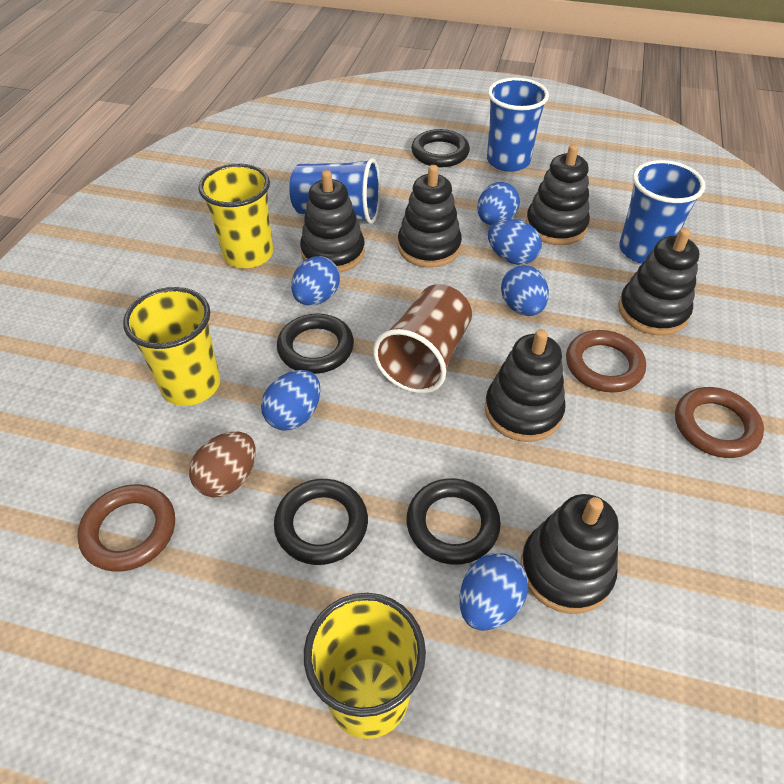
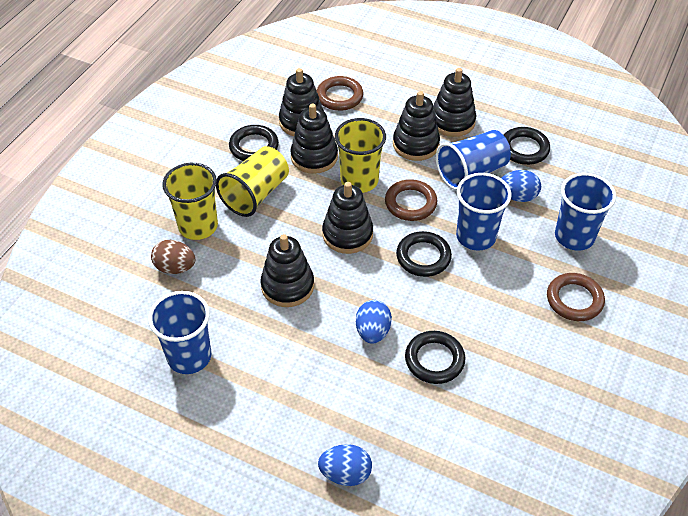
blue cup: 3 -> 4
blue egg: 6 -> 3
brown cup: 1 -> 0

